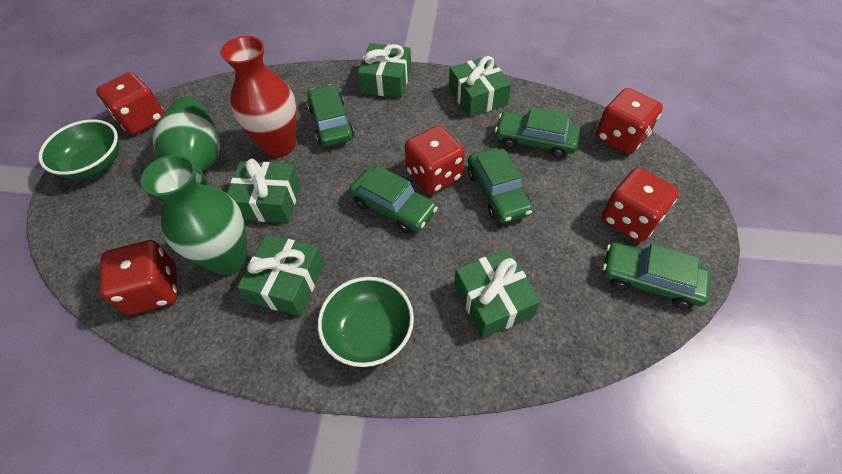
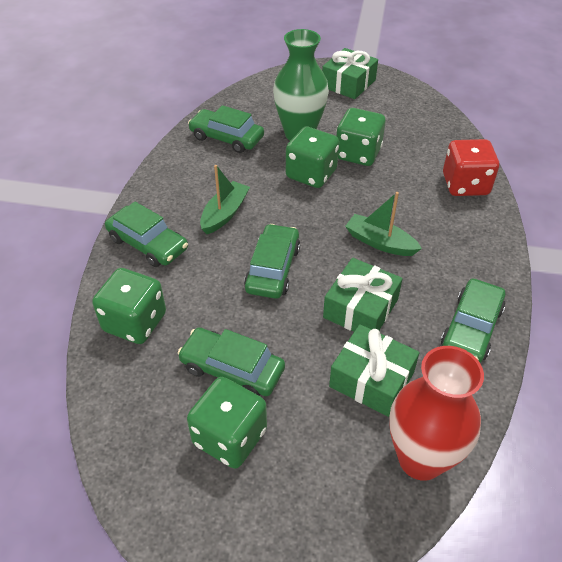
green boat: 0 -> 2
green bowl: 2 -> 0
green dice: 0 -> 4
green gift: 5 -> 3
green vase: 2 -> 1
red dice: 5 -> 1

